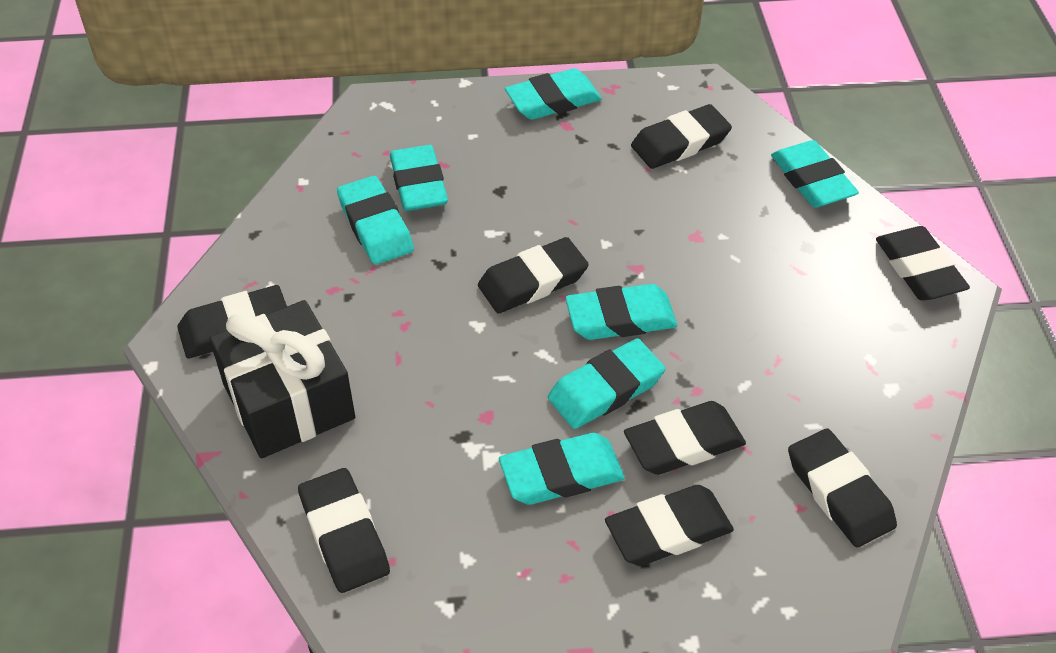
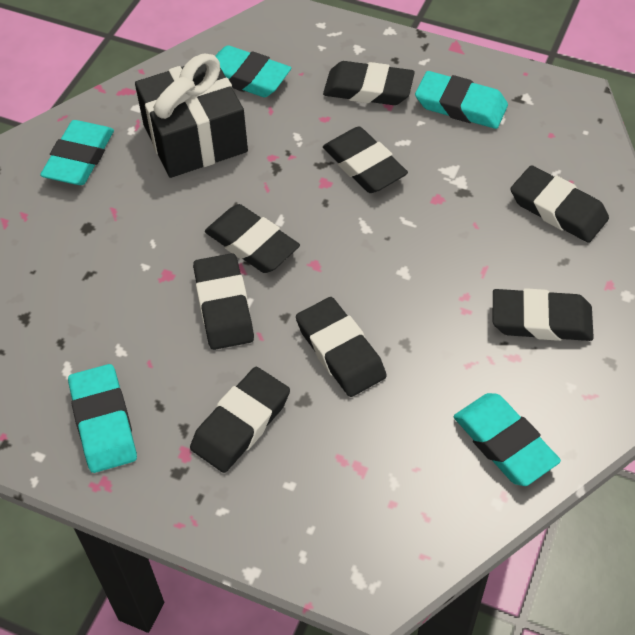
turquoise eraser: 7 -> 5

